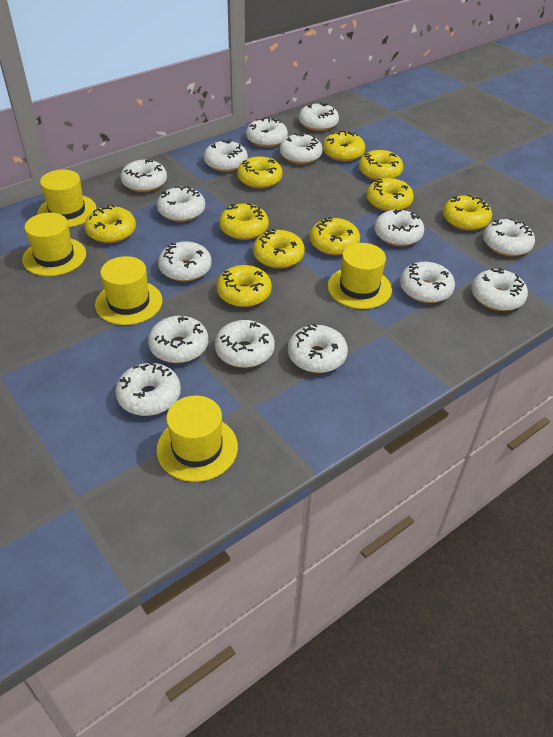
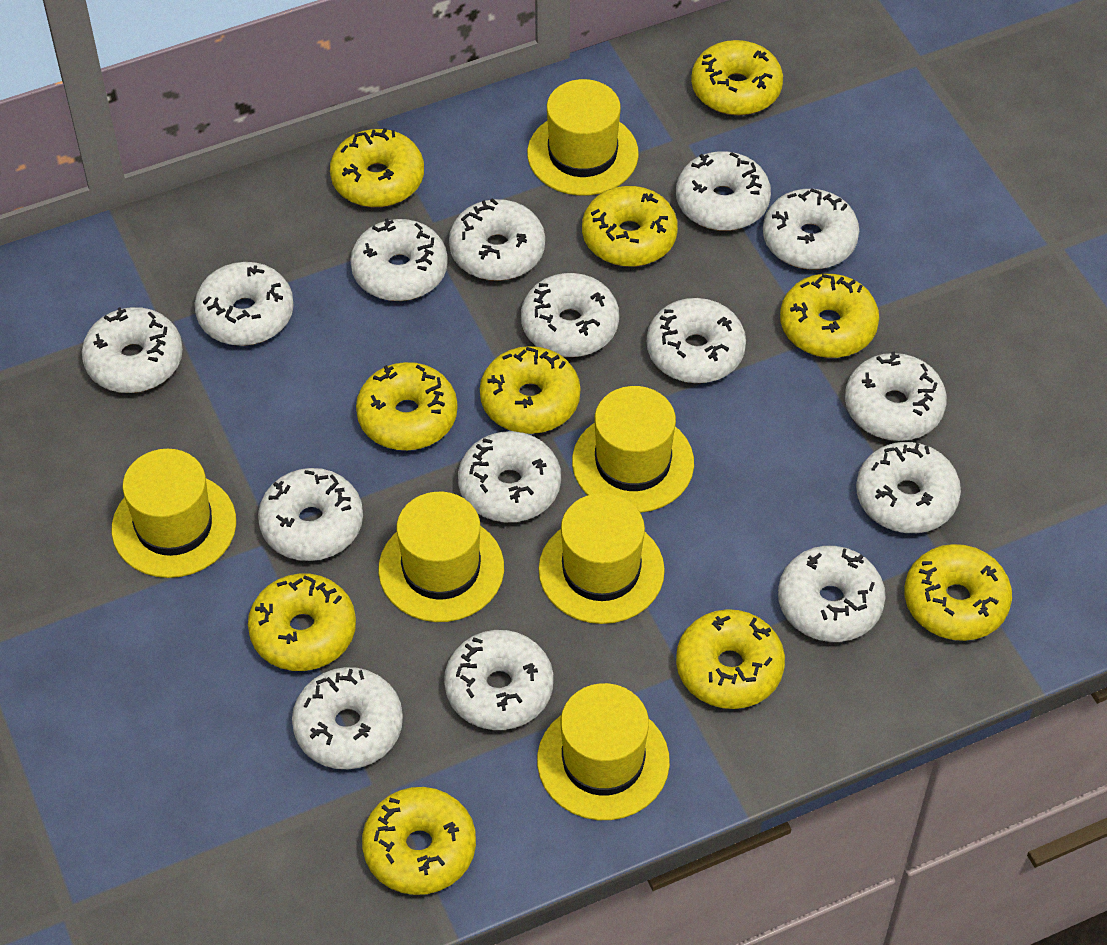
yellow hat: 5 -> 6

